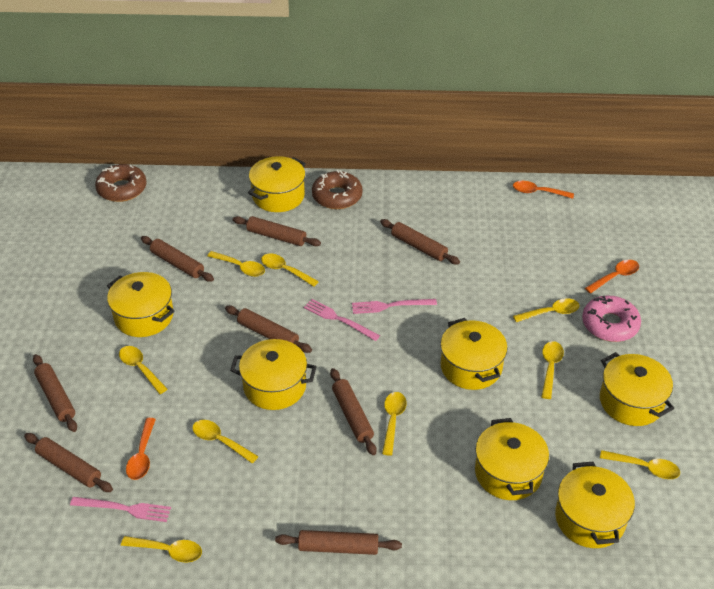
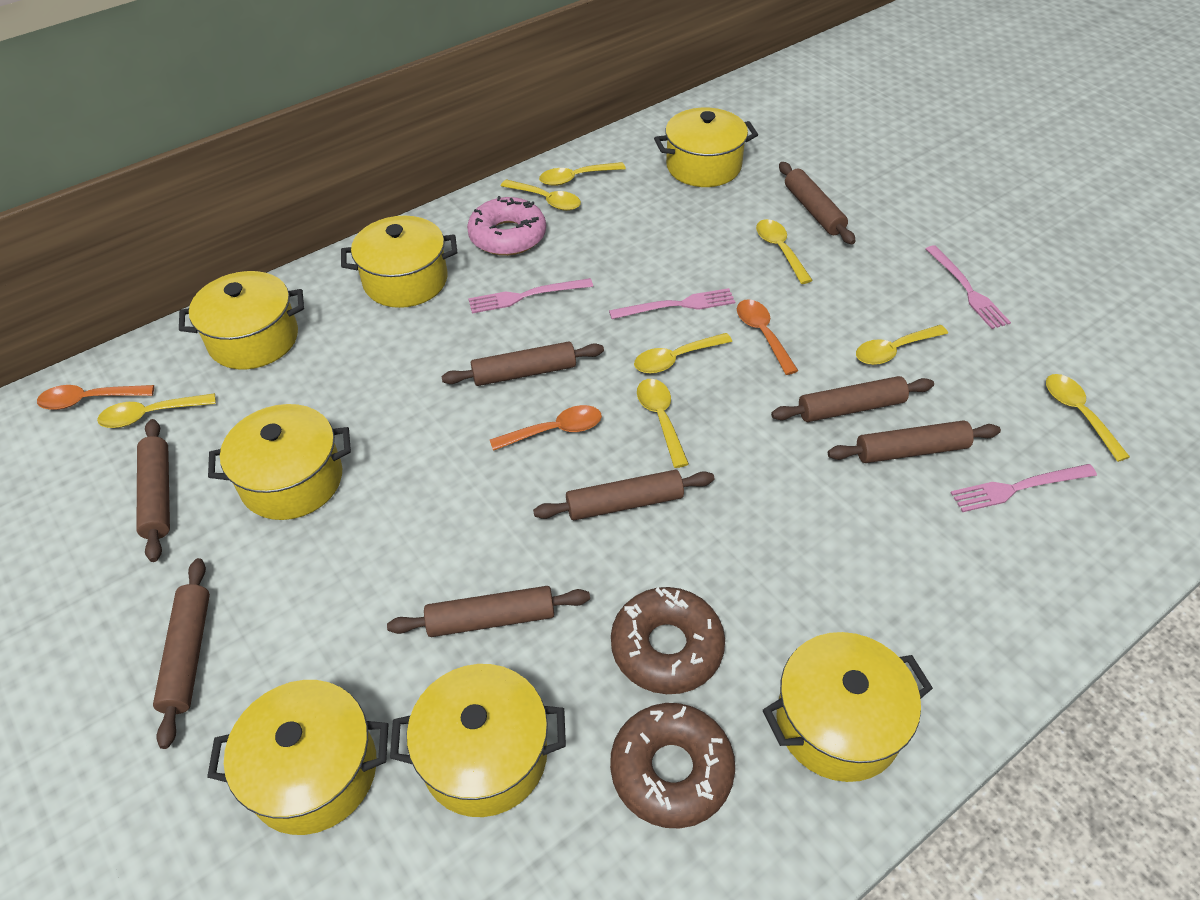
pink fork: 3 -> 4
yellow spoon: 9 -> 8

